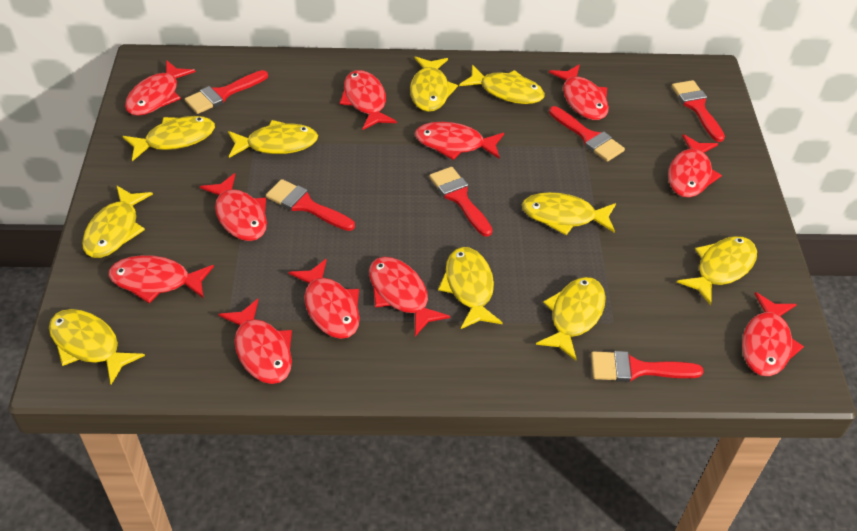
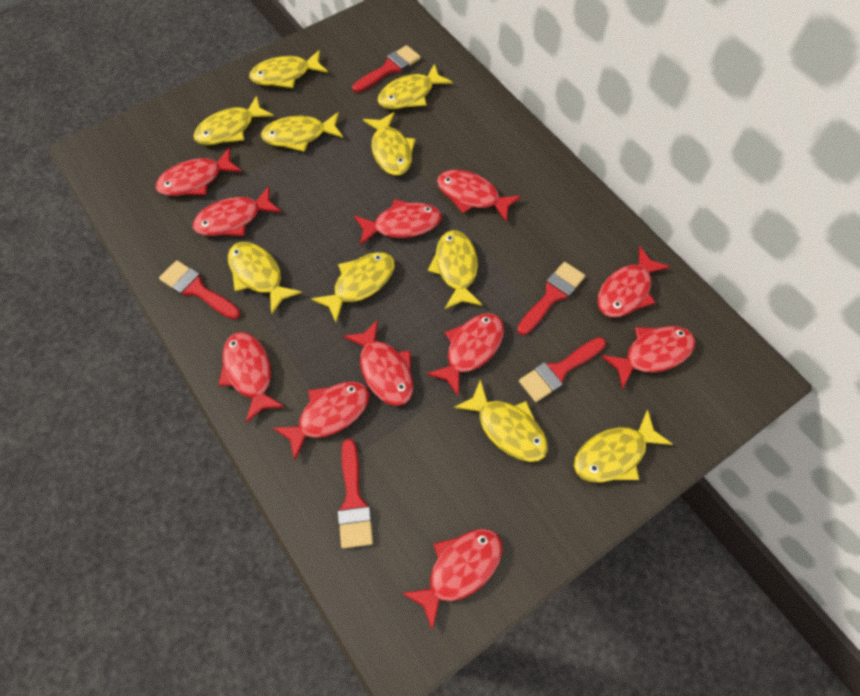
red brush: 6 -> 5

